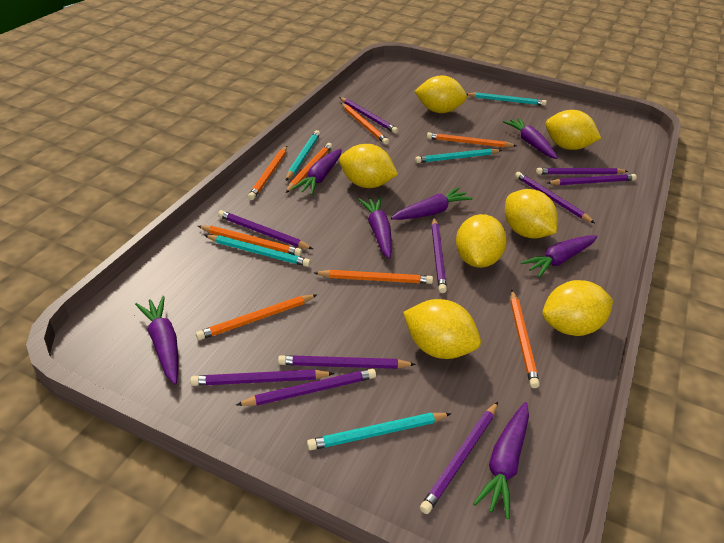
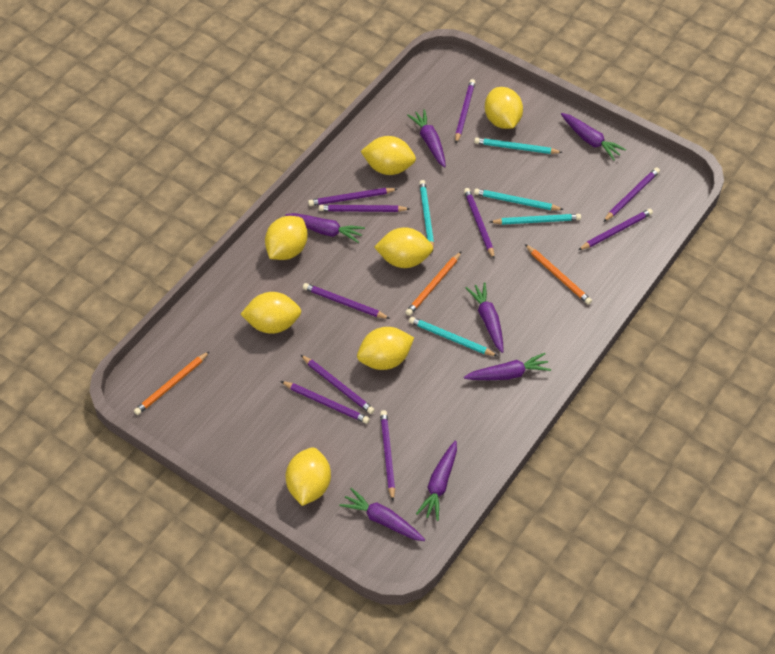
orange pencil: 8 -> 3

